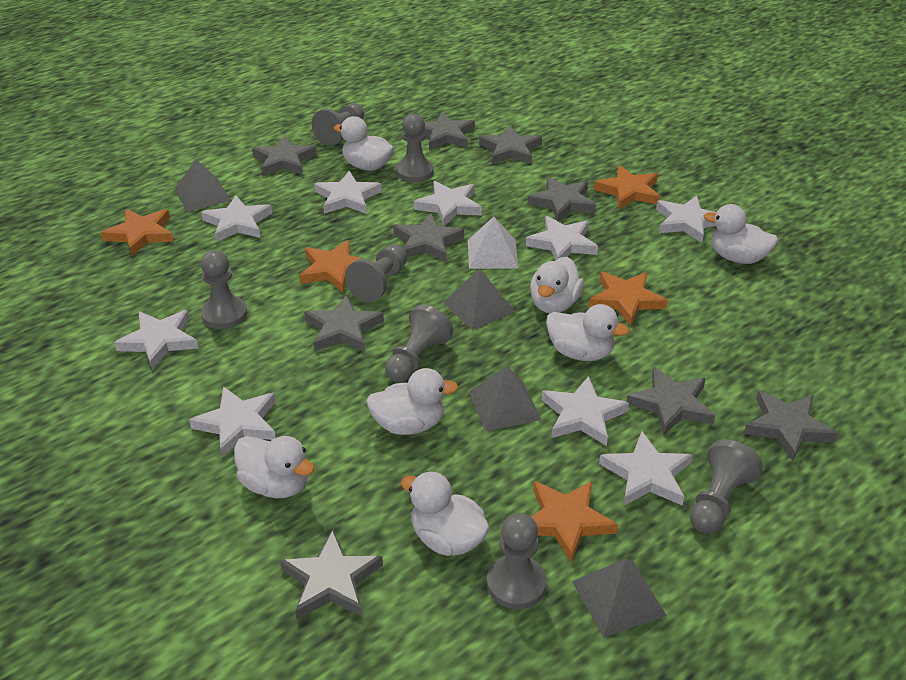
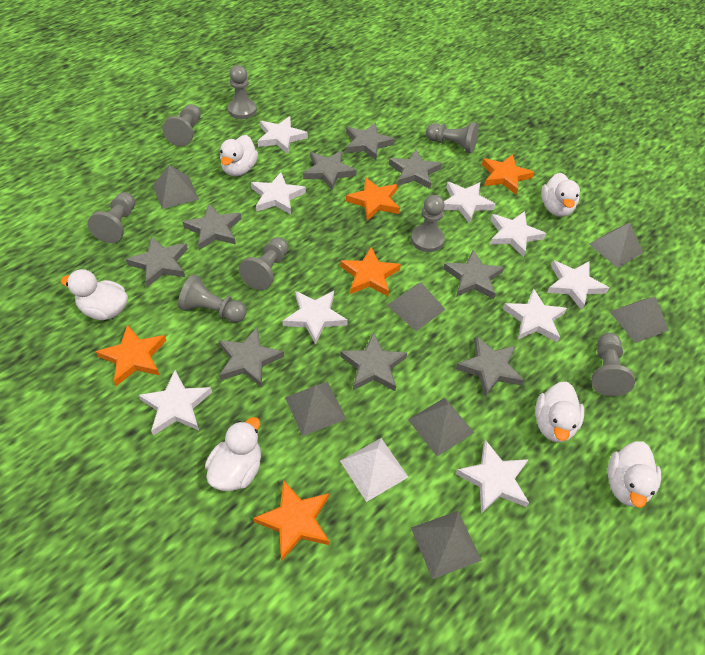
grey pawn: 7 -> 8
grey pyramid: 4 -> 7
white duck: 7 -> 6

